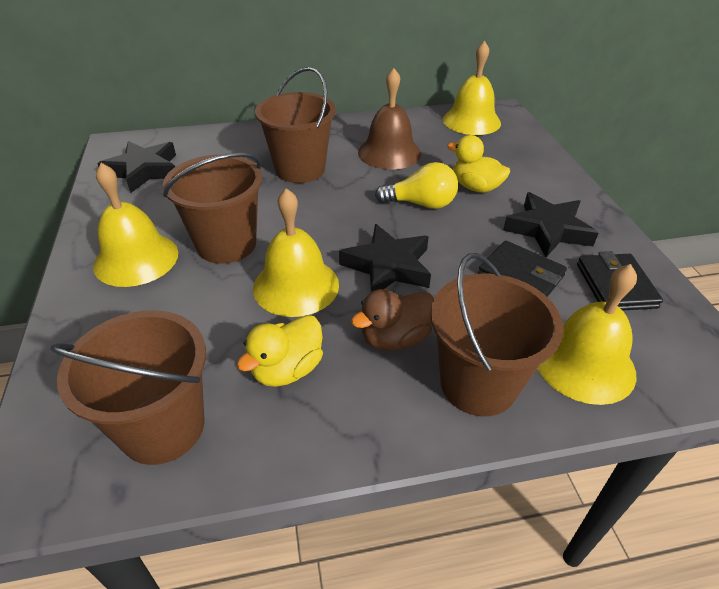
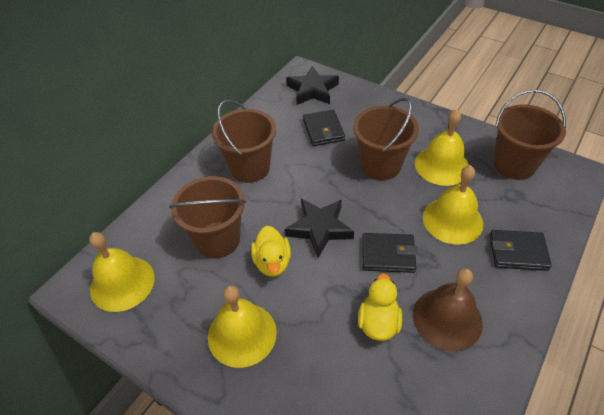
black star: 3 -> 2
black wallet: 2 -> 3
brown duck: 1 -> 0
yellow light bulb: 1 -> 0

